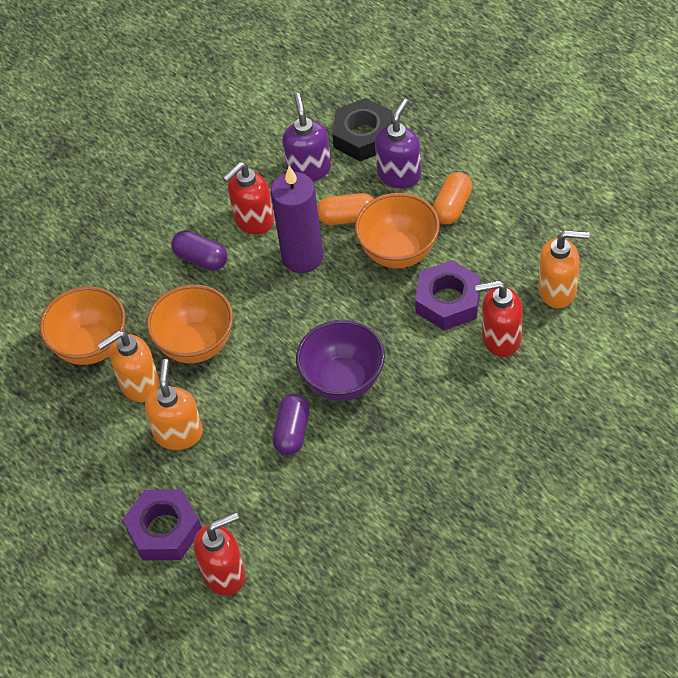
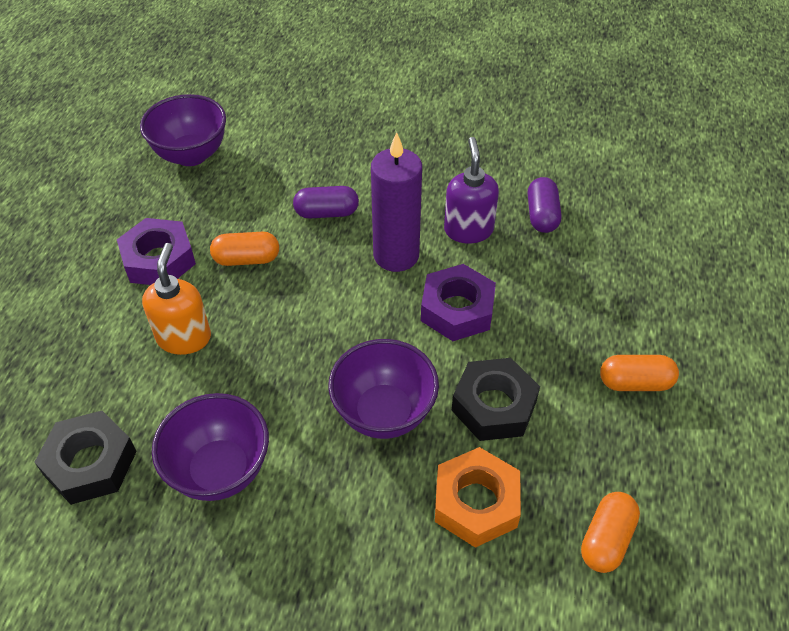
black nut: 1 -> 2
orange bowl: 3 -> 0
orange capsule: 2 -> 3
orange nut: 0 -> 1
orange soap dispenser: 3 -> 1
purple bowl: 1 -> 3
purple soap dispenser: 2 -> 1
red soap dispenser: 3 -> 0

